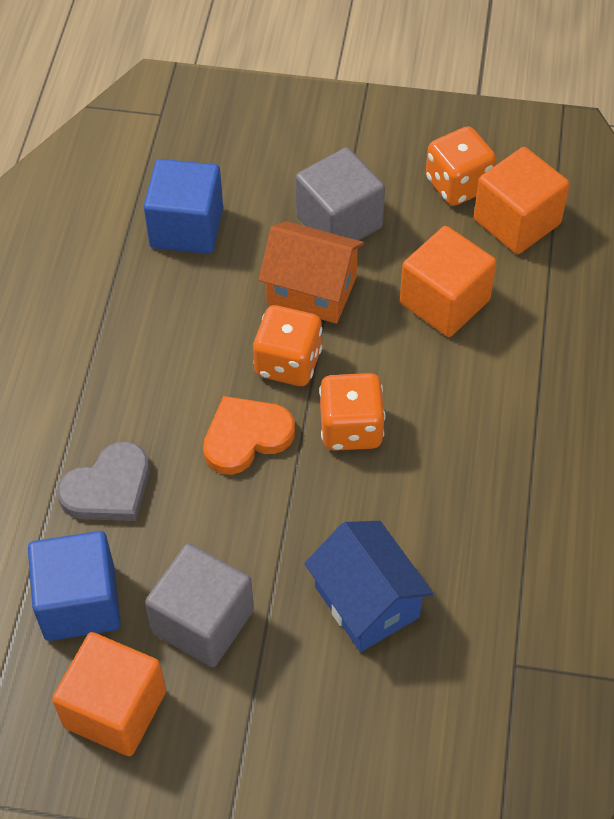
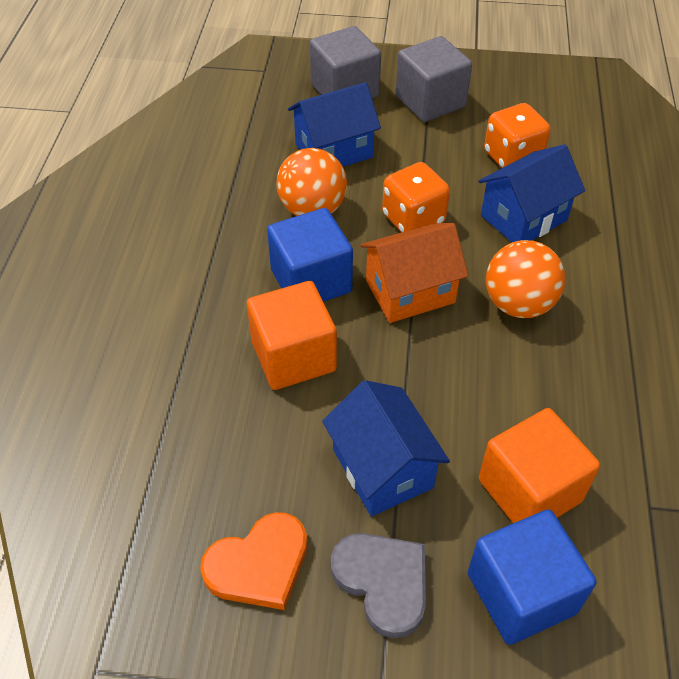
blue house: 1 -> 3
orange ball: 0 -> 2
orange cube: 3 -> 2
orange dice: 3 -> 2

